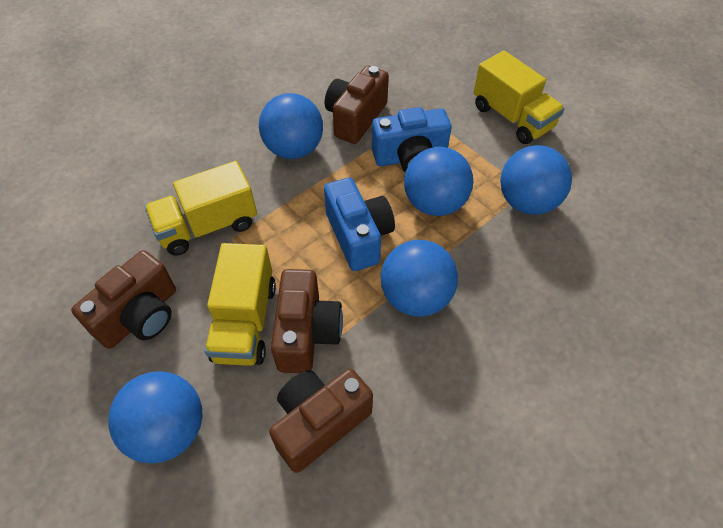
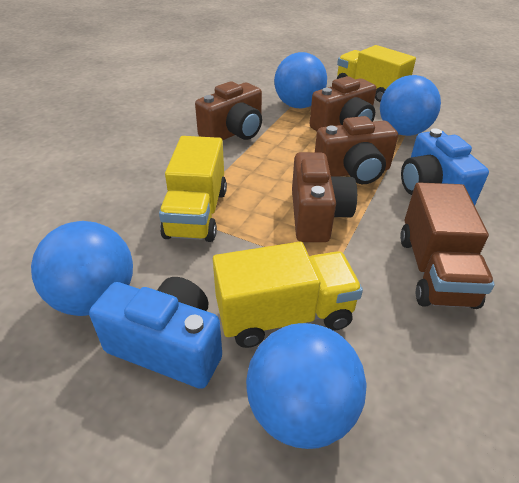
blue ball: 5 -> 4
brown truck: 0 -> 1

